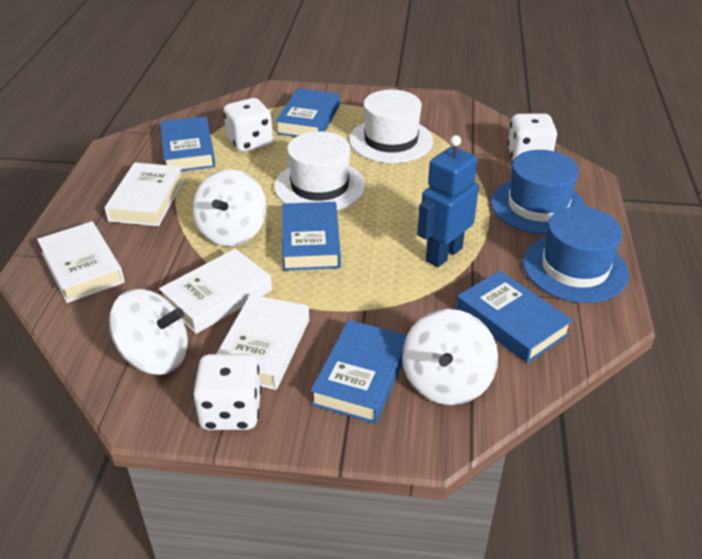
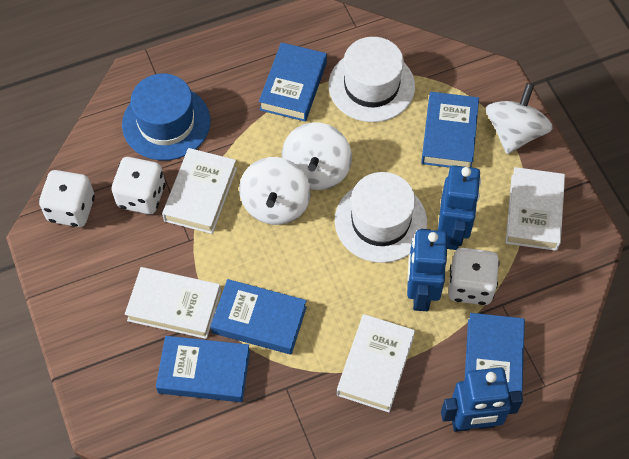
blue hat: 2 -> 1
blue robot: 1 -> 3

